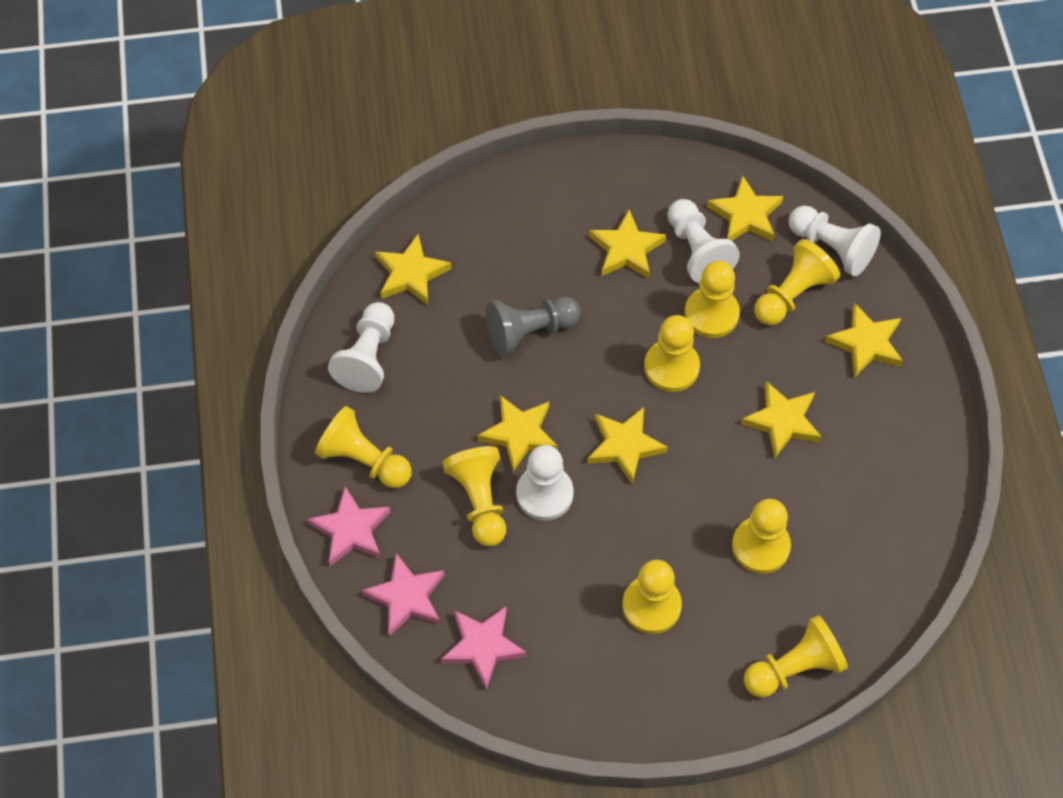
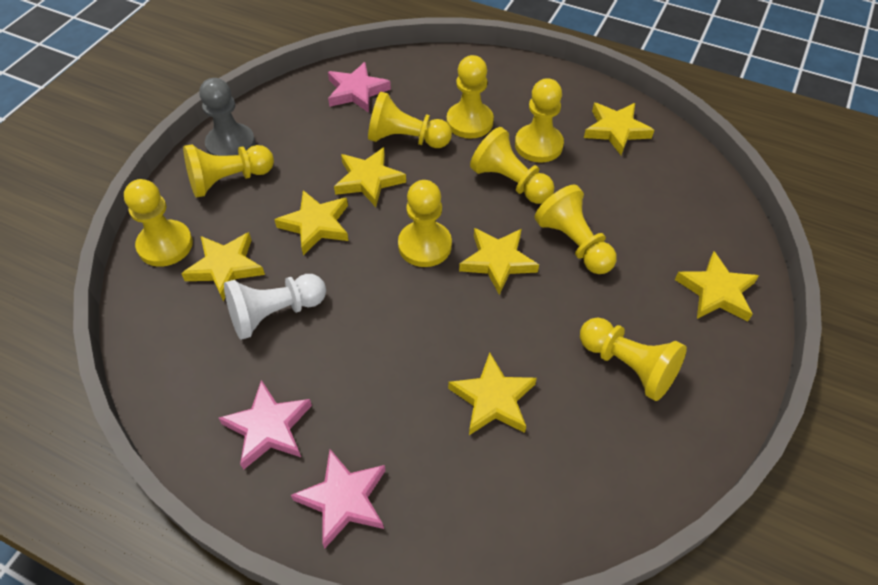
white pawn: 4 -> 1
yellow pawn: 8 -> 9

